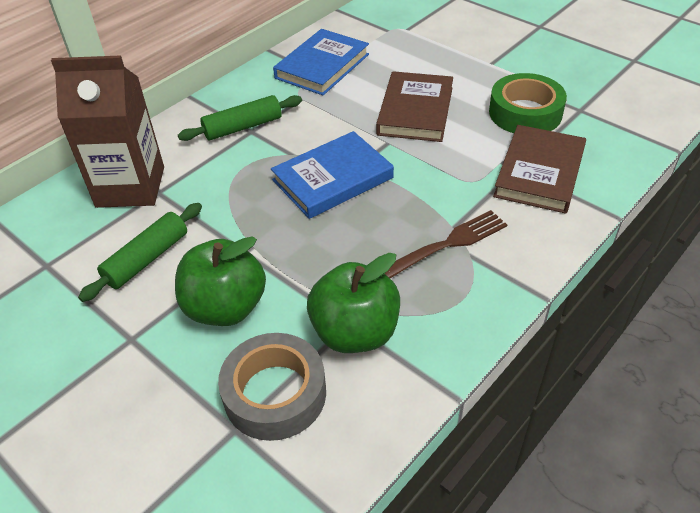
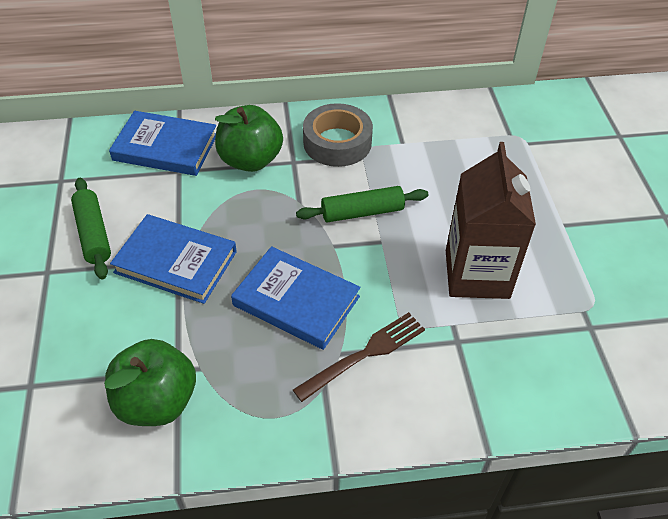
blue book: 2 -> 3
brown book: 2 -> 0
green tape: 1 -> 0

